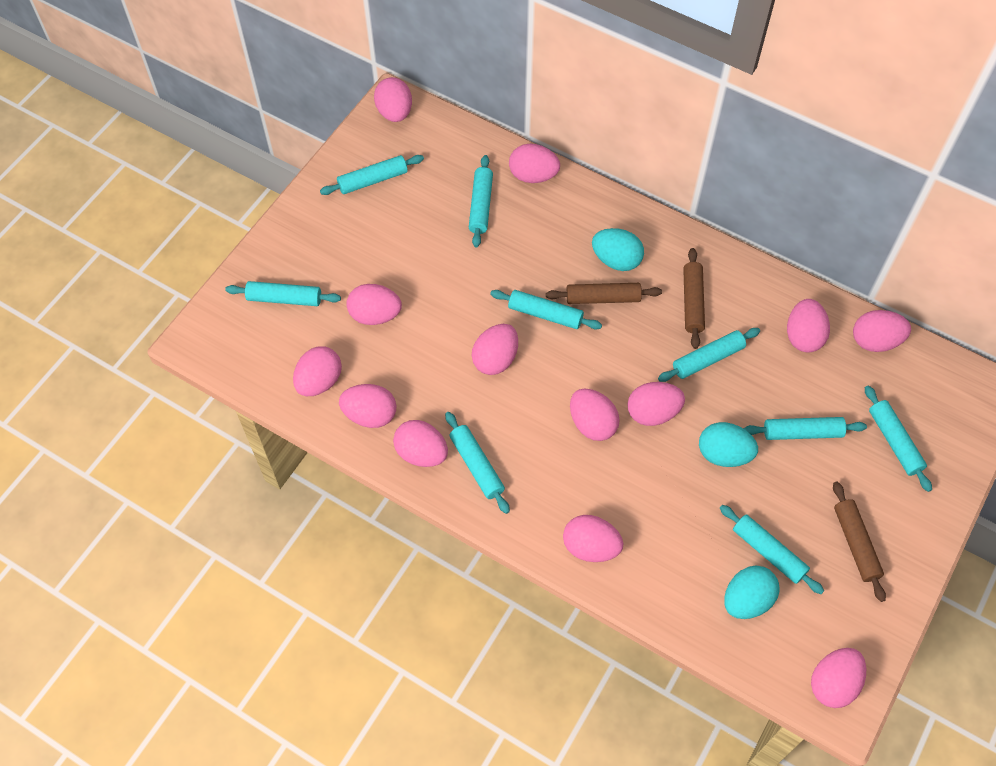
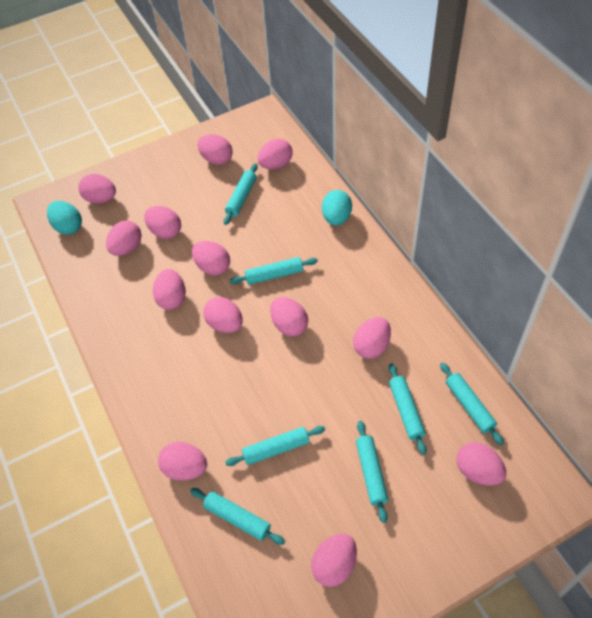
brown rolling pin: 3 -> 0
turquoise egg: 3 -> 2
turquoise rolling pin: 9 -> 7

